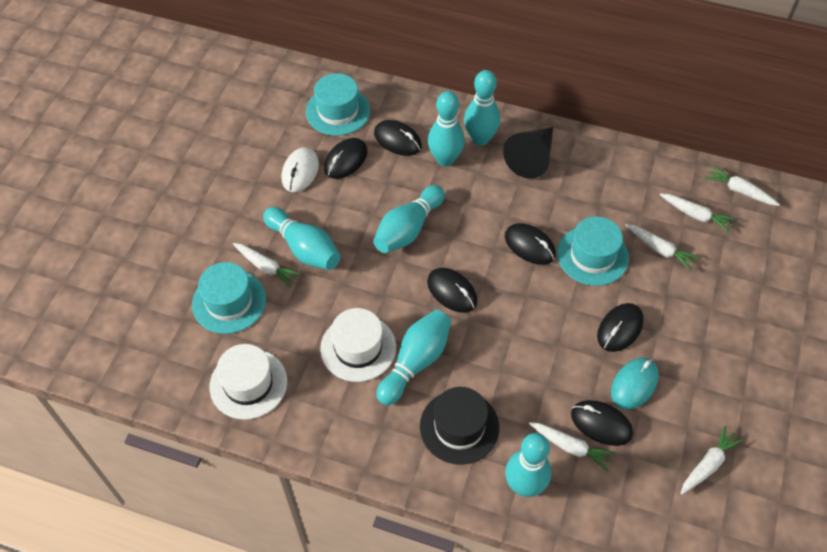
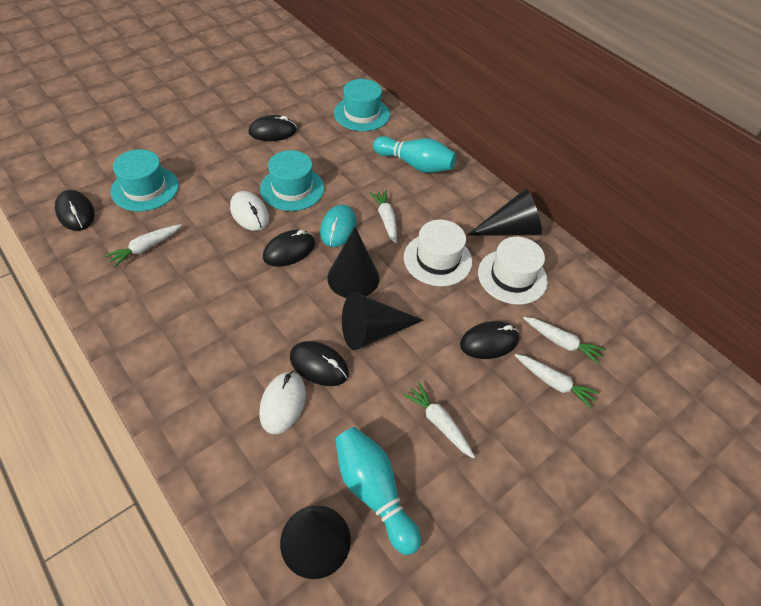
black cone: 1 -> 4
black hat: 1 -> 0
black mouse: 6 -> 5
turquoise bowling pin: 6 -> 2
white carrot: 6 -> 5
white mouse: 1 -> 2

